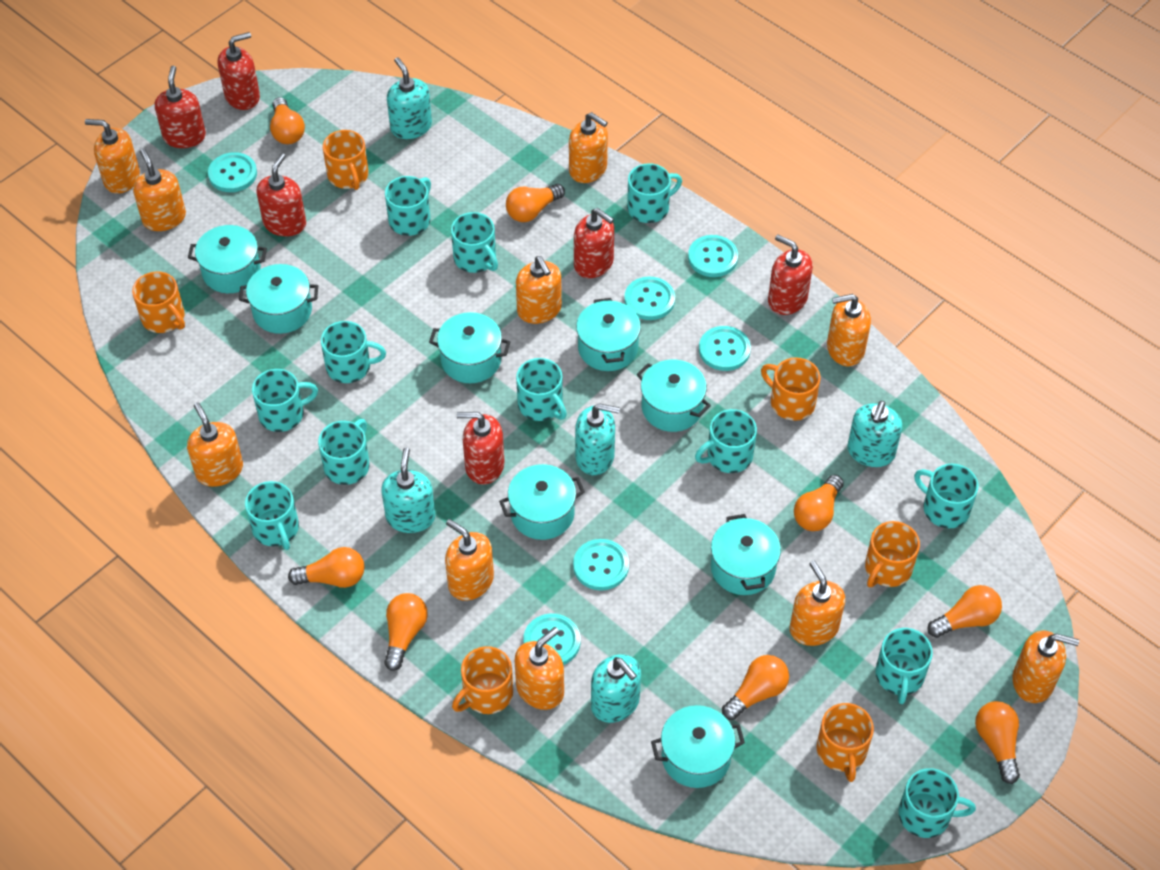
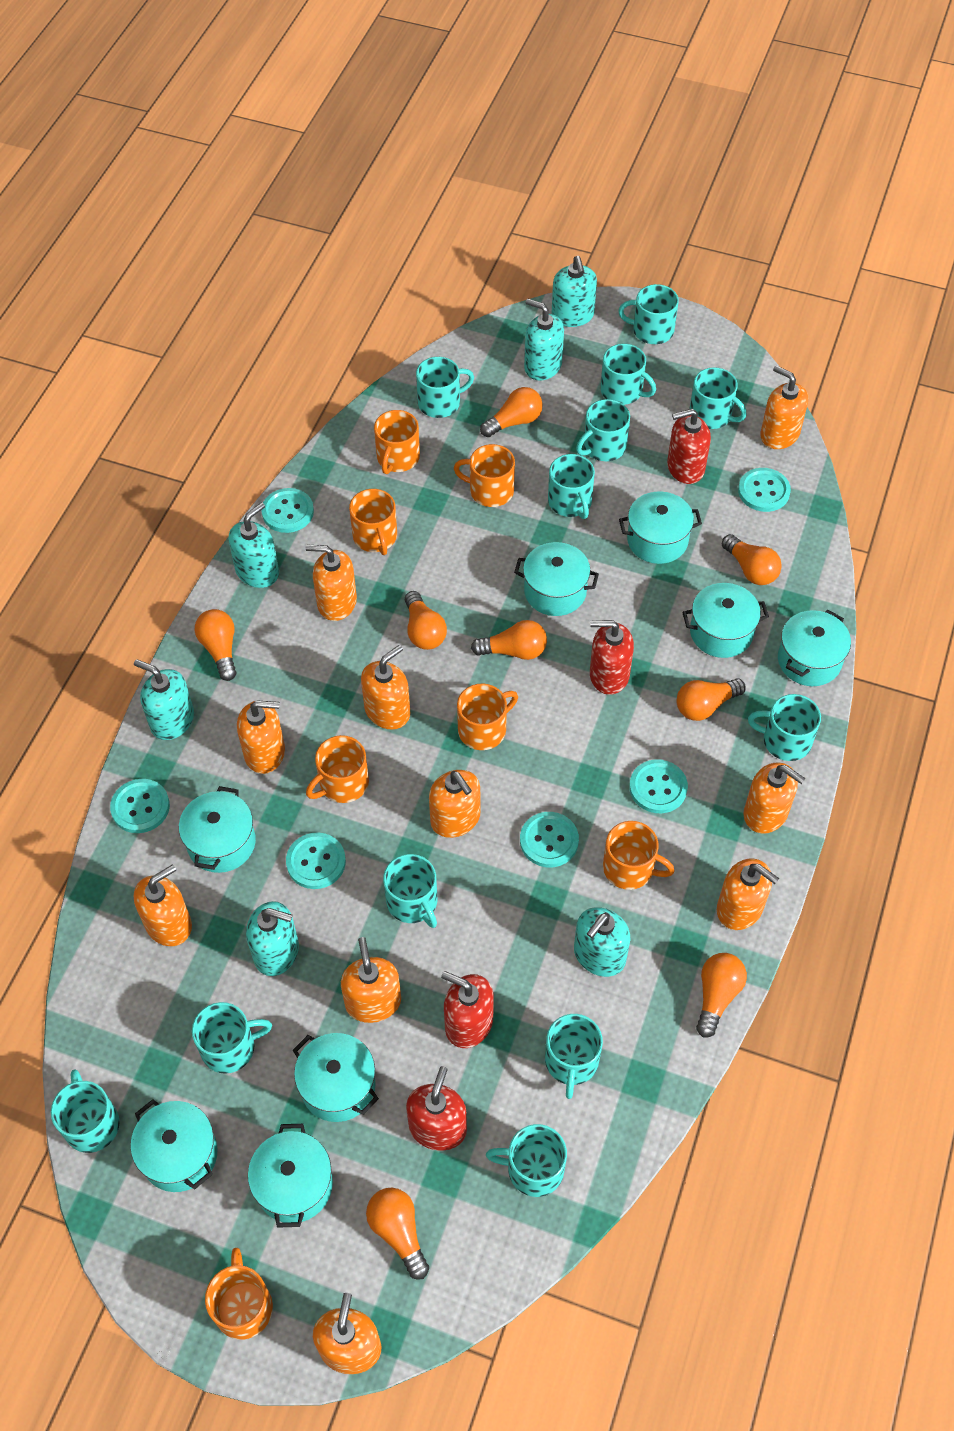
orange mug: 6 -> 7
red soap dispenser: 6 -> 4
turquoise soap dispenser: 5 -> 6

